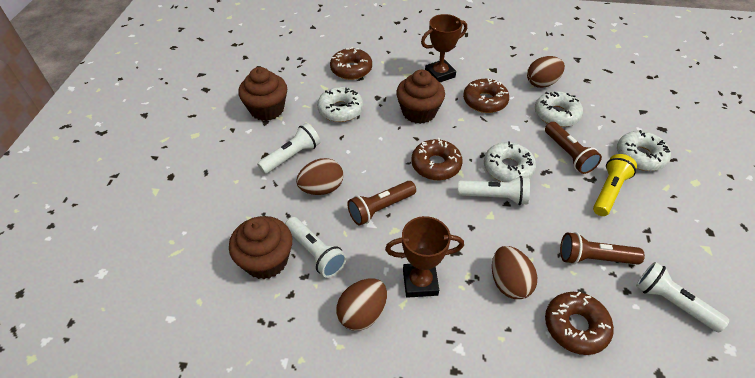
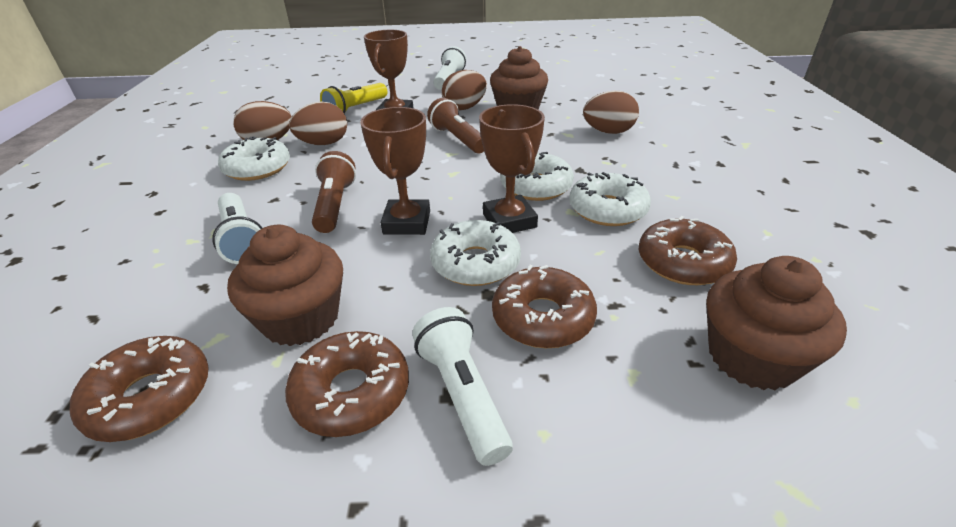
brown flashlight: 3 -> 2
brown trophy: 2 -> 3
white flashlight: 4 -> 3

